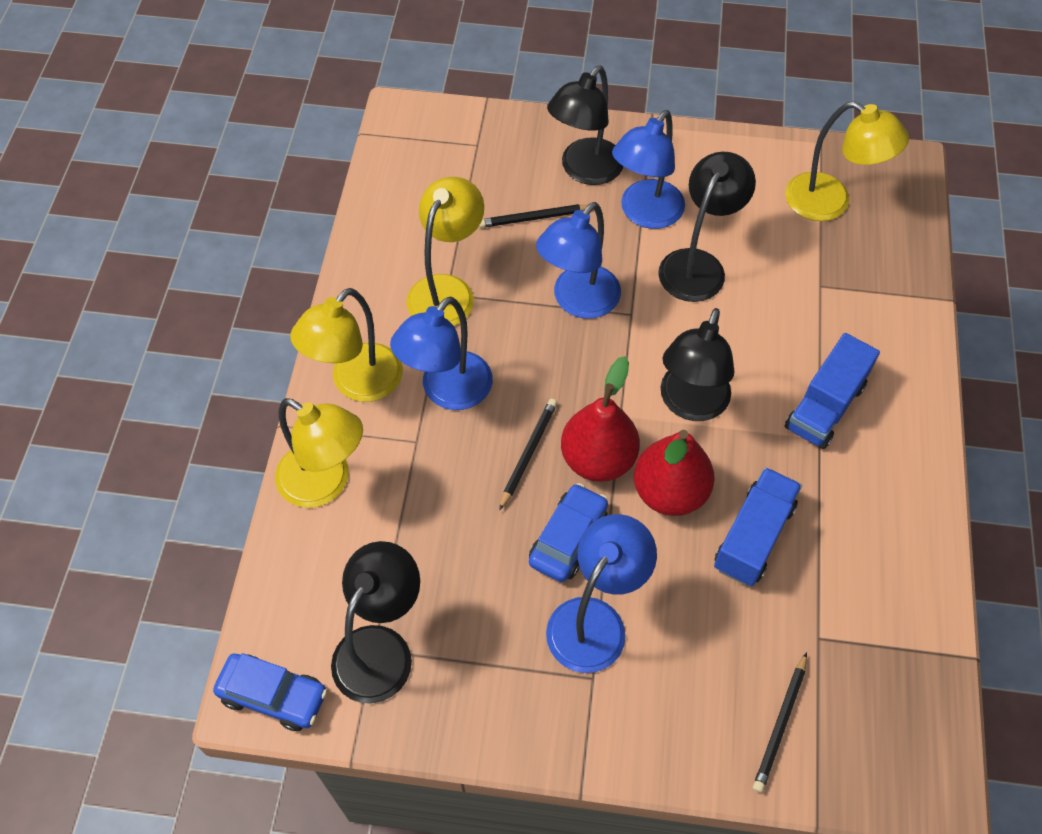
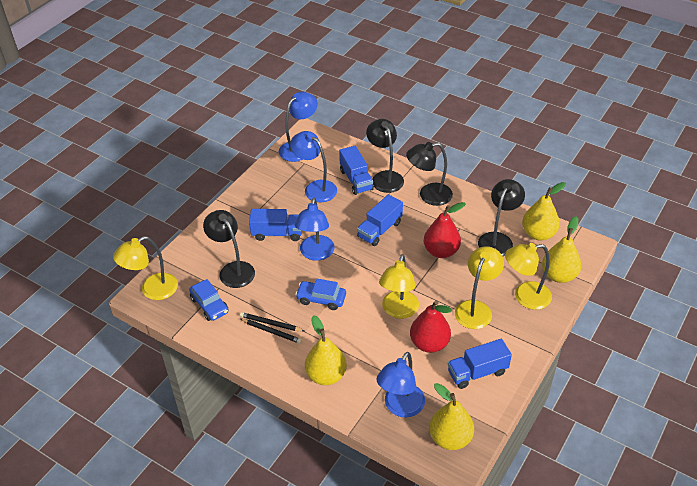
black pencil: 3 -> 2
blue truck: 2 -> 4
yellow pear: 0 -> 4

